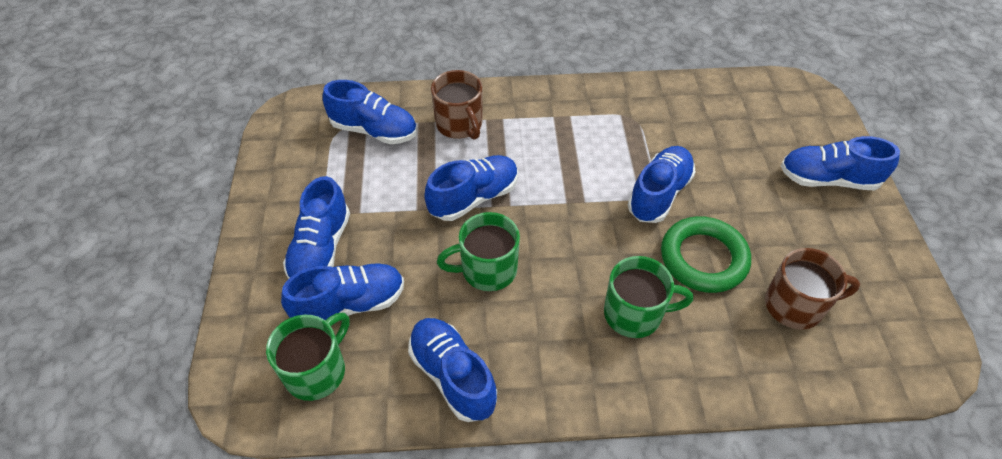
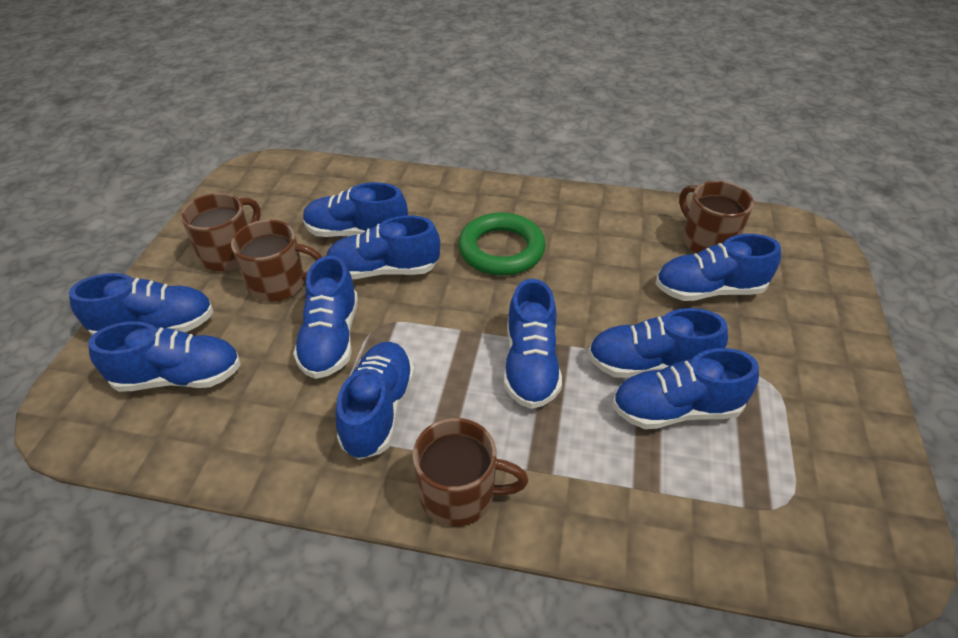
blue shoe: 7 -> 10
brown mug: 2 -> 4
green mug: 3 -> 0

